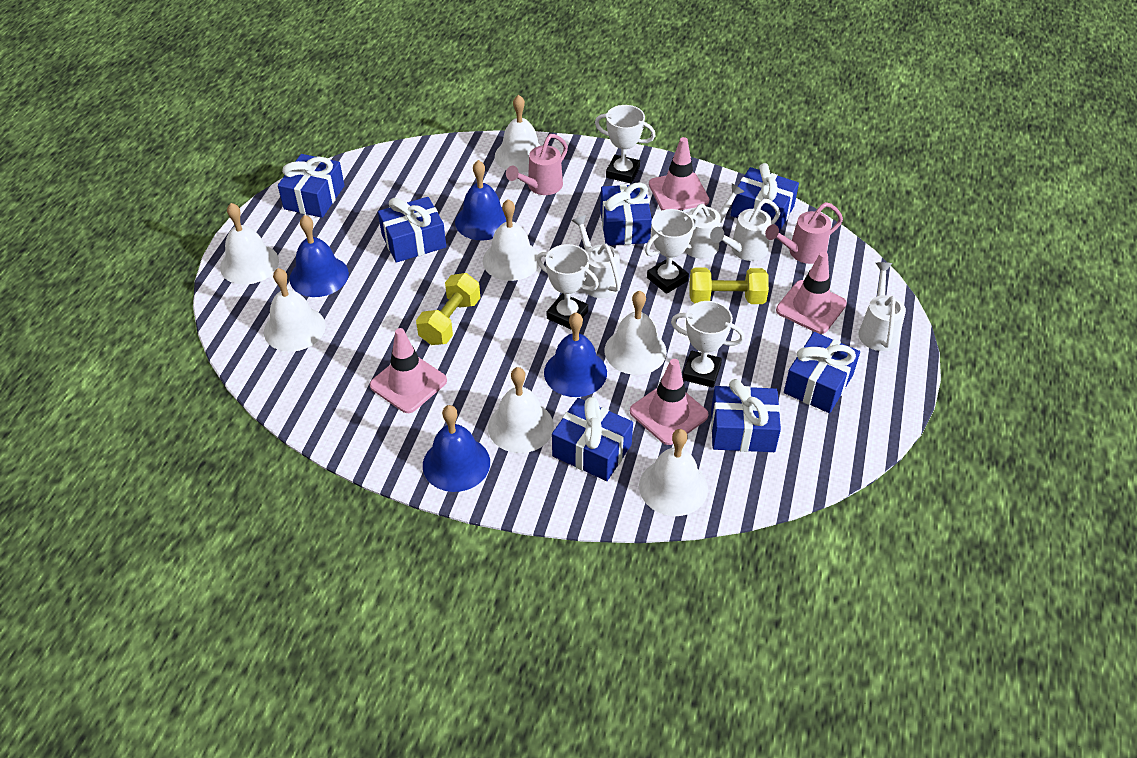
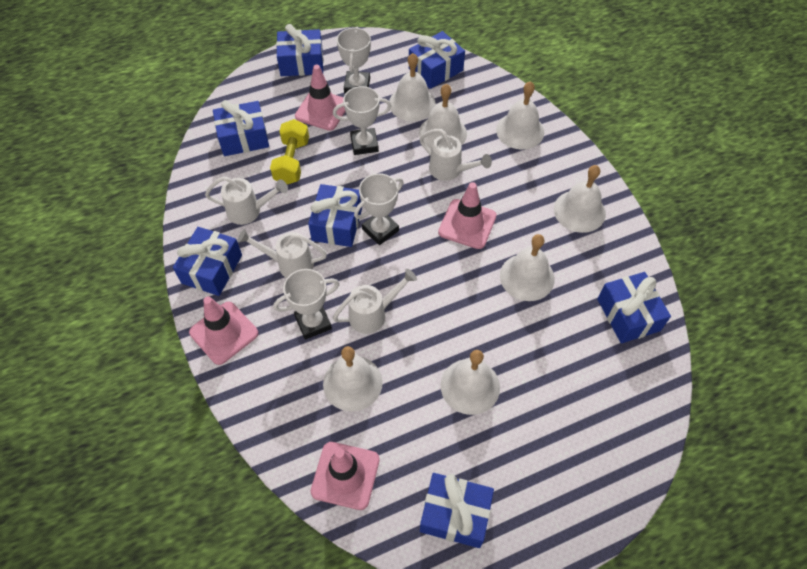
blue bell: 4 -> 0
pink watering can: 2 -> 0
yellow dumbbell: 2 -> 1

